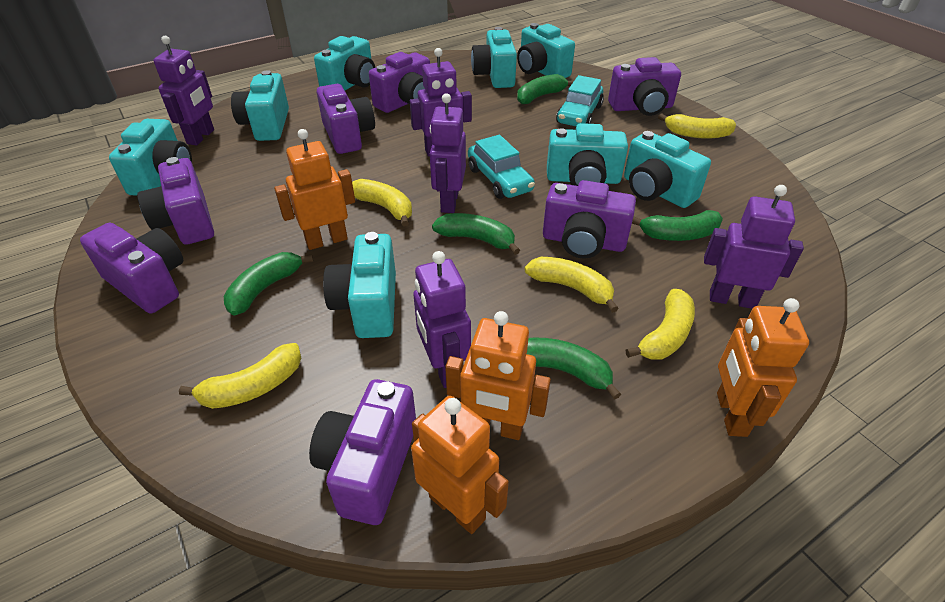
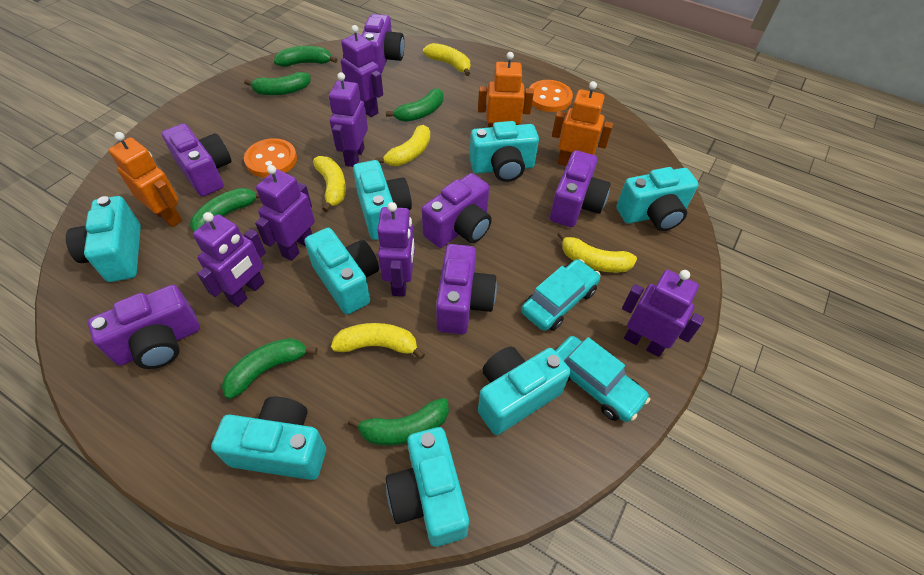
green banana: 5 -> 6
orange button: 0 -> 2
orange robot: 4 -> 3
purple camera: 7 -> 6
purple robot: 5 -> 6

